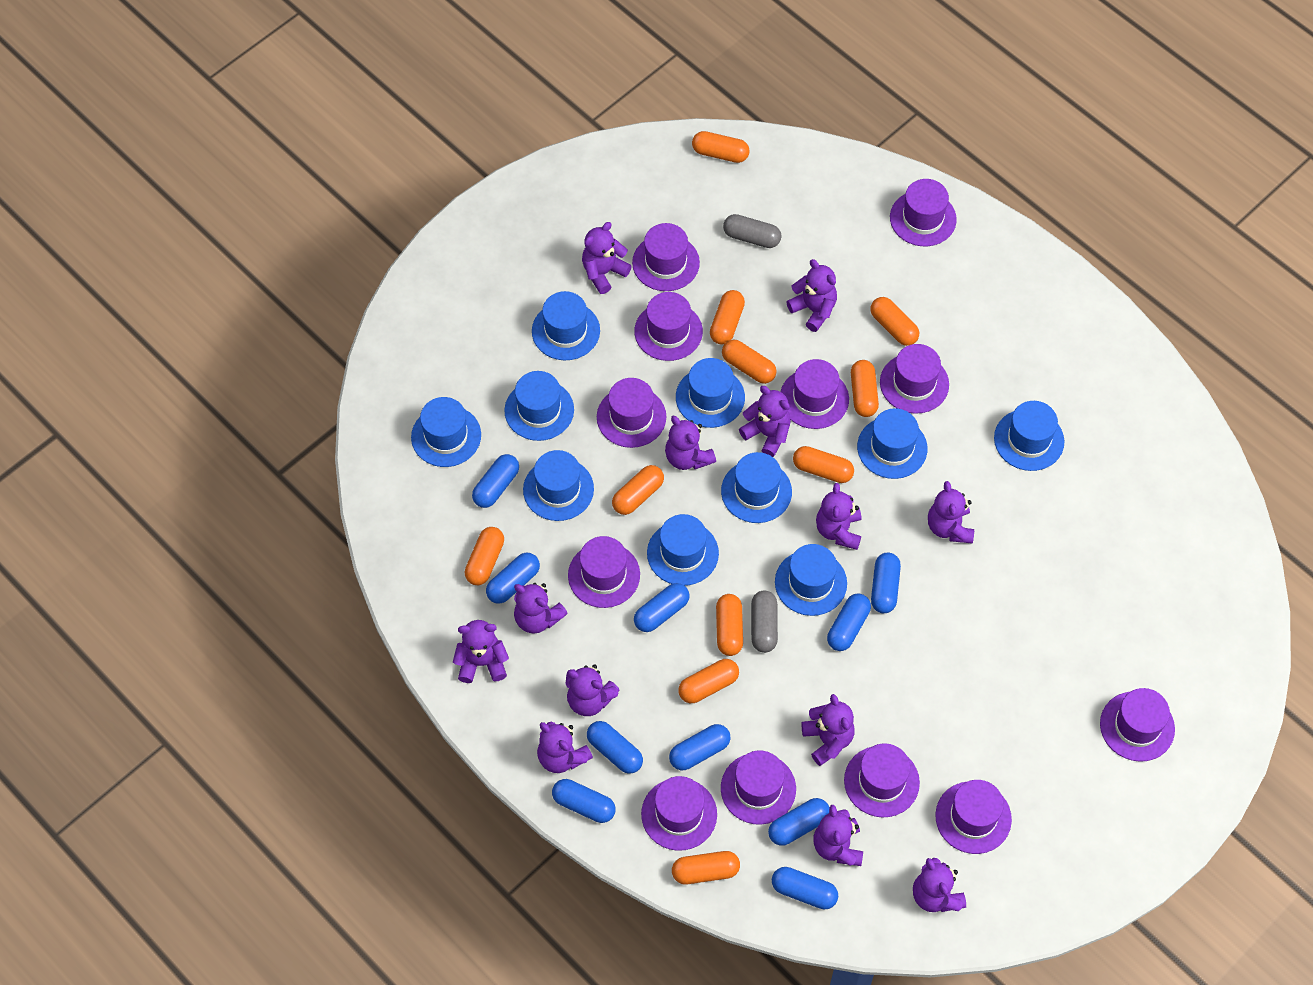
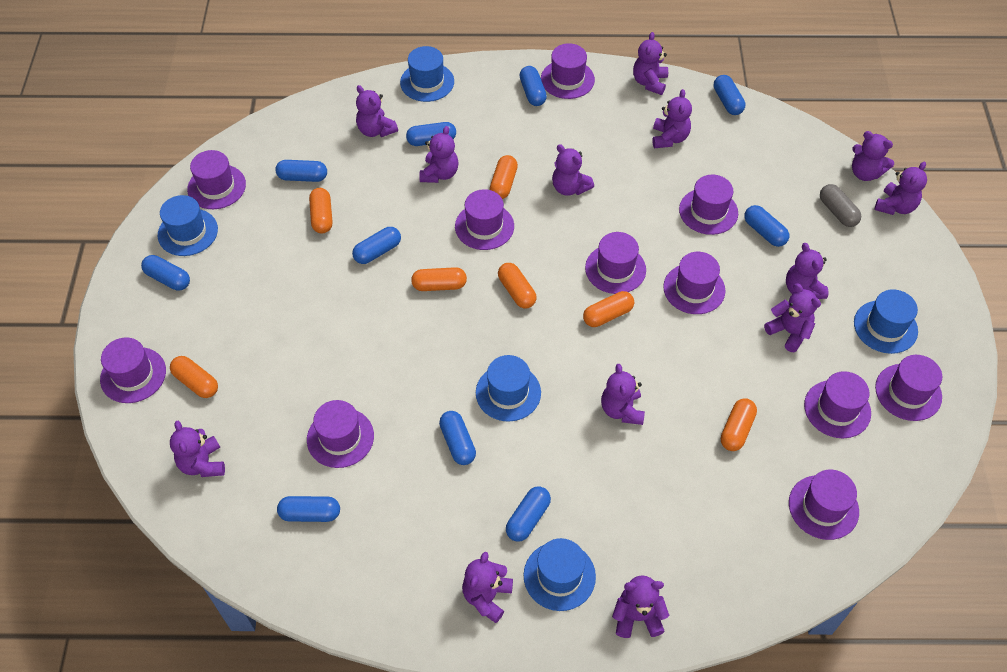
blue hat: 10 -> 5
grey capsule: 2 -> 1
orange capsule: 11 -> 7
purple hat: 12 -> 11

